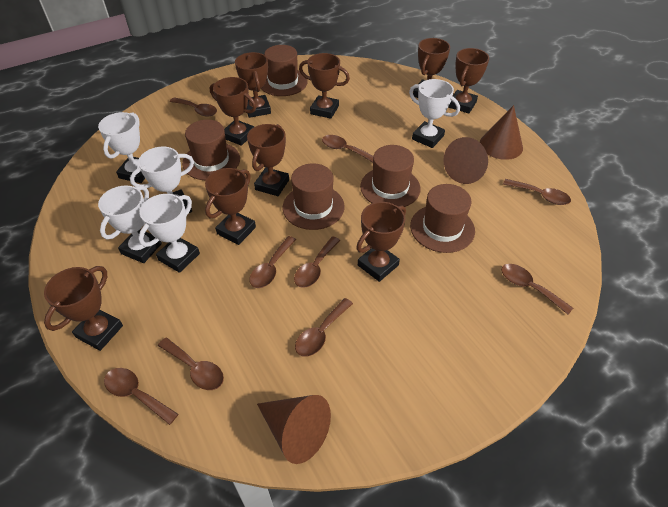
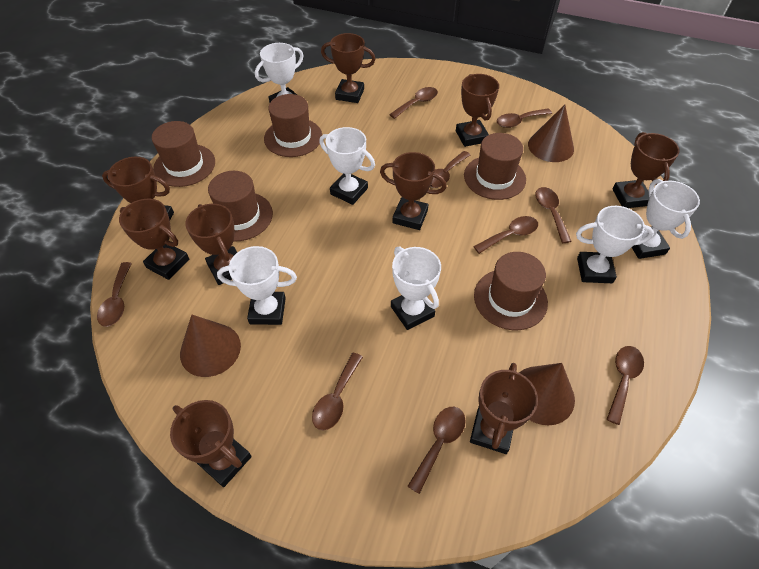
white trophy: 5 -> 6

